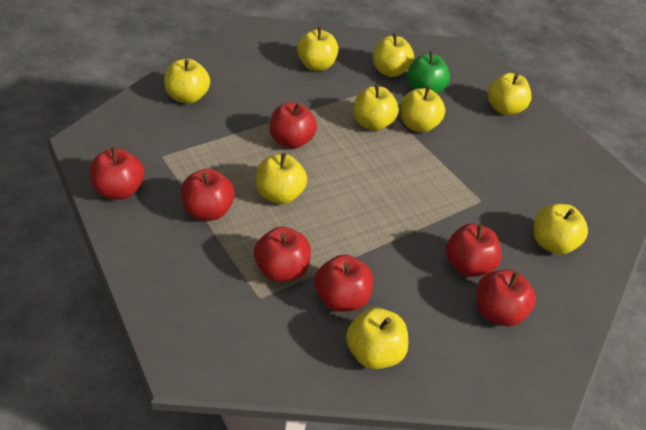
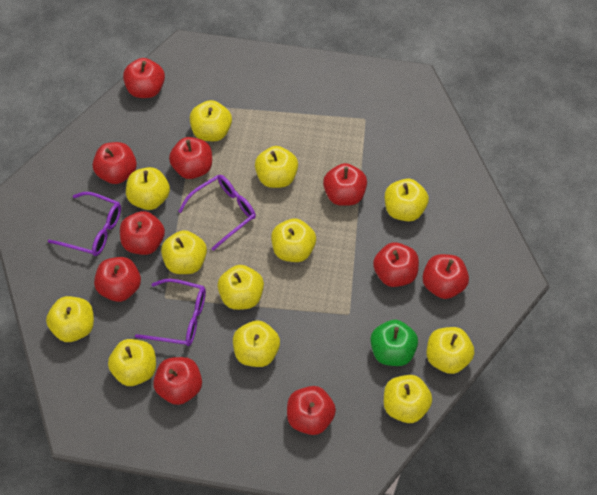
purple glasses: 0 -> 3
red apple: 7 -> 10
yellow apple: 9 -> 12

